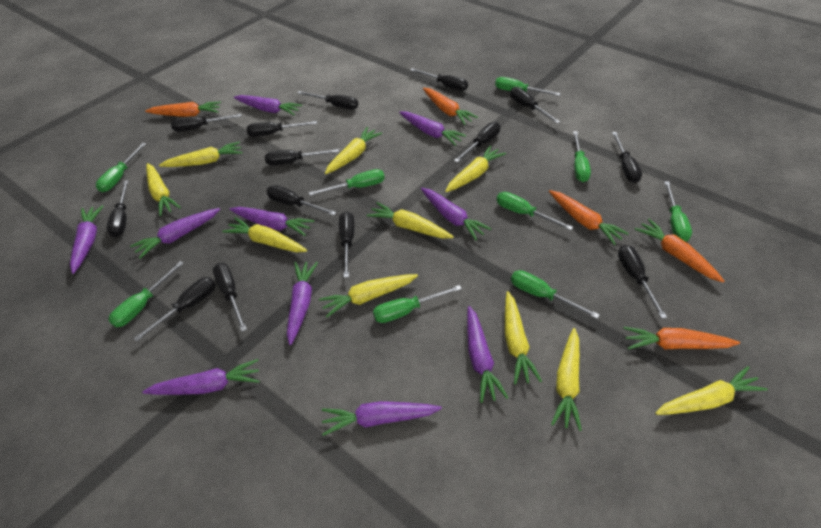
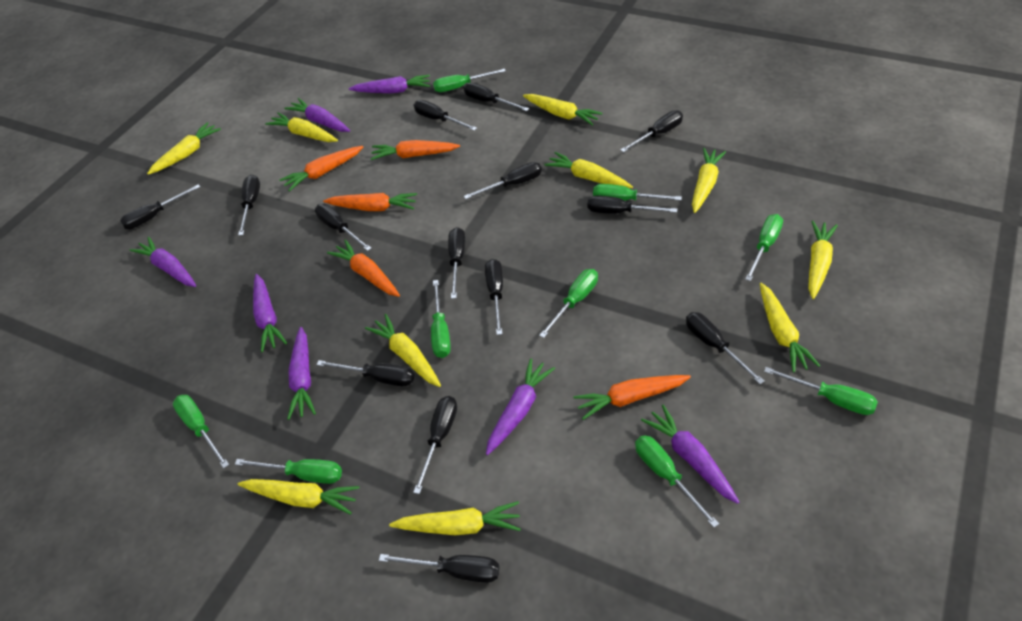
purple carrot: 10 -> 7

